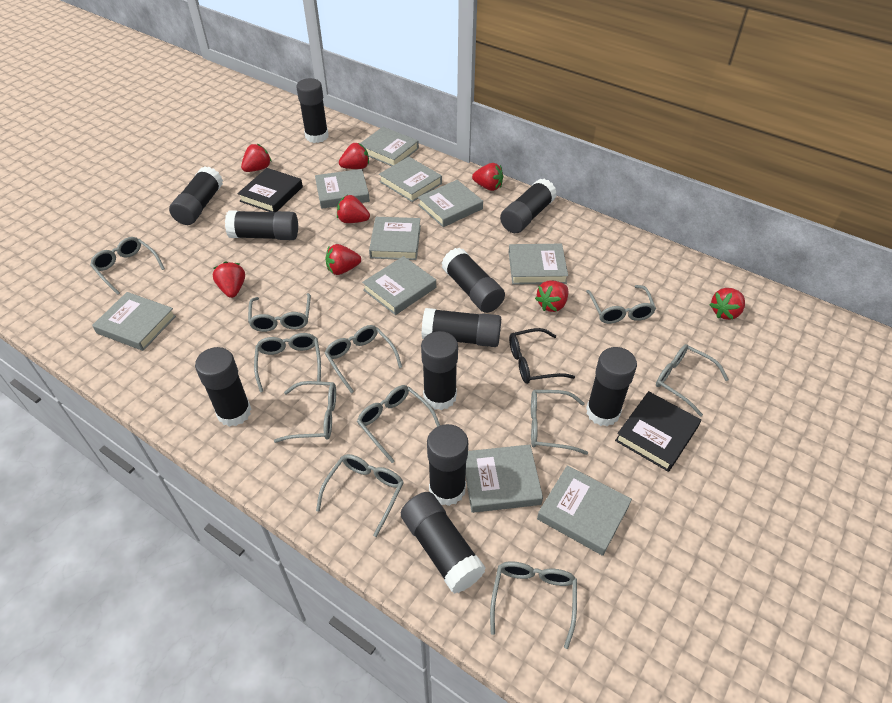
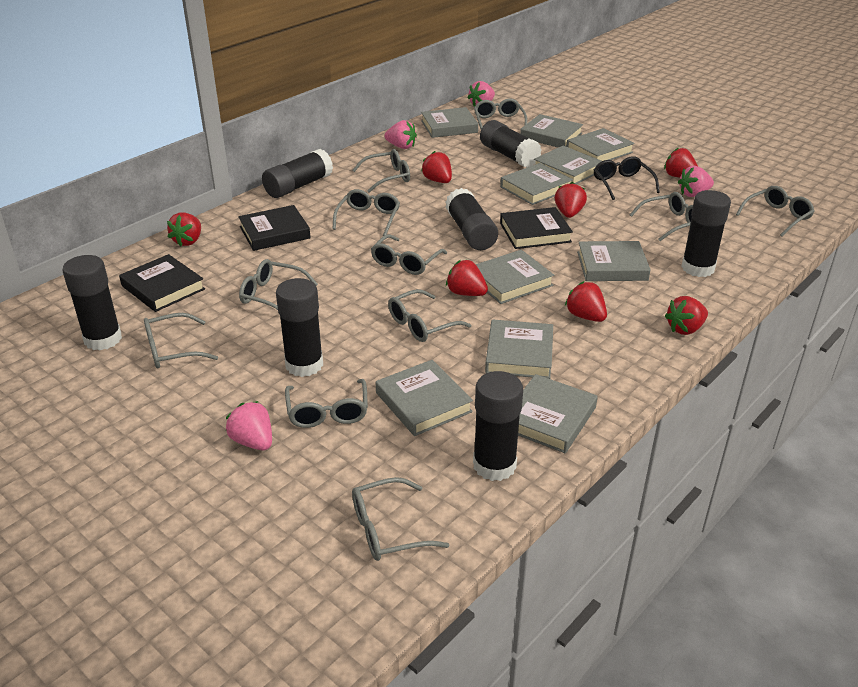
black book: 2 -> 3
black glue stick: 11 -> 7
pink strawberry: 0 -> 4
red strawberry: 8 -> 7

